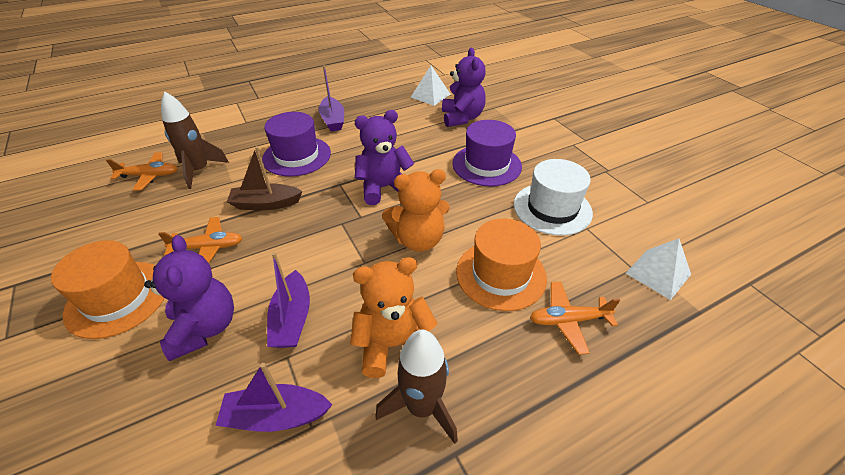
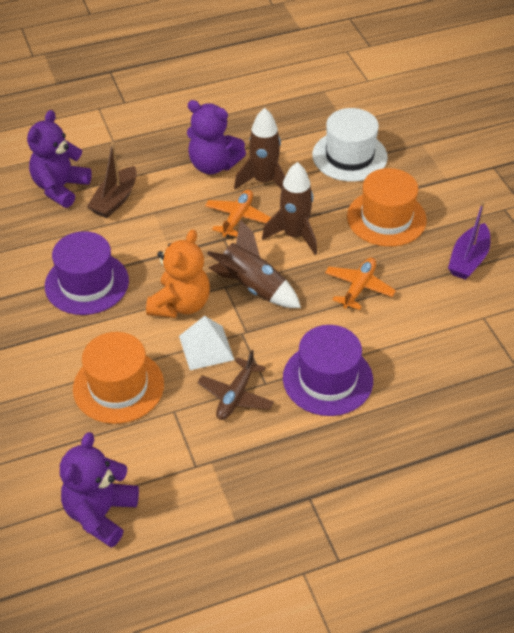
brown plane: 0 -> 1
brown rocket: 2 -> 3
orange plane: 3 -> 2
orange teddy bear: 2 -> 1
purple boat: 3 -> 1
white pyramid: 2 -> 1

